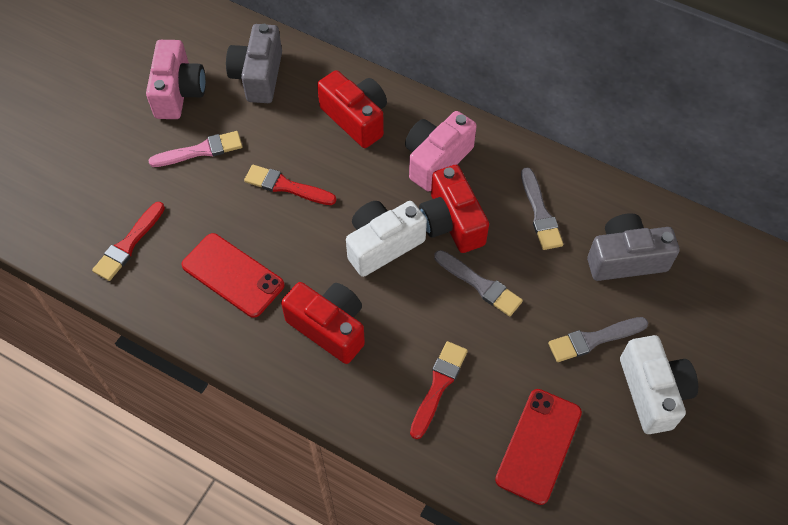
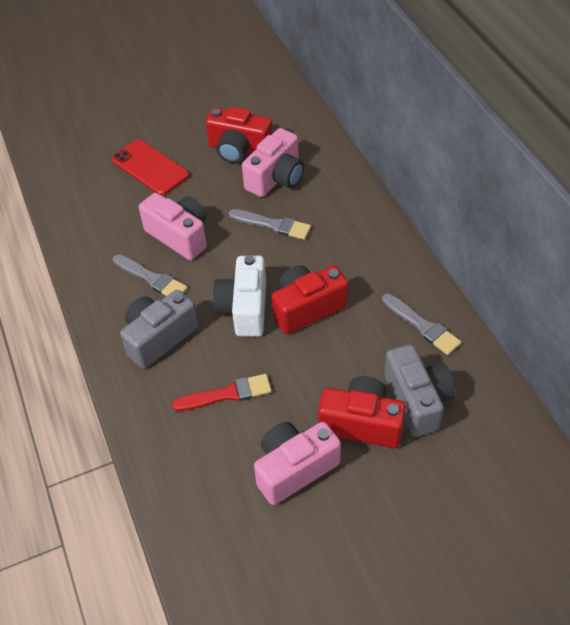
pink brush: 1 -> 0
pink camera: 2 -> 3
red brush: 3 -> 1
red phone: 2 -> 1
white camera: 2 -> 1

